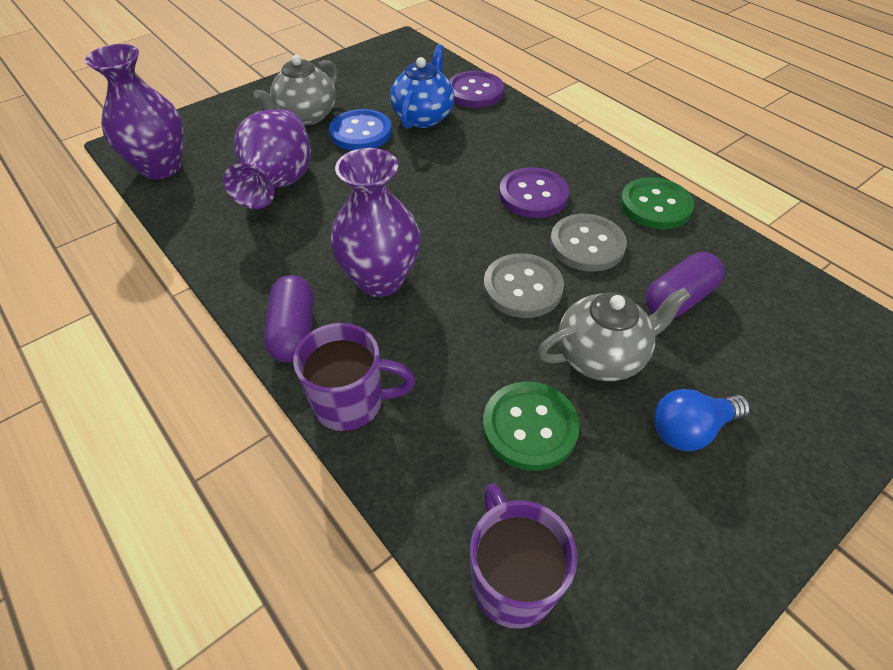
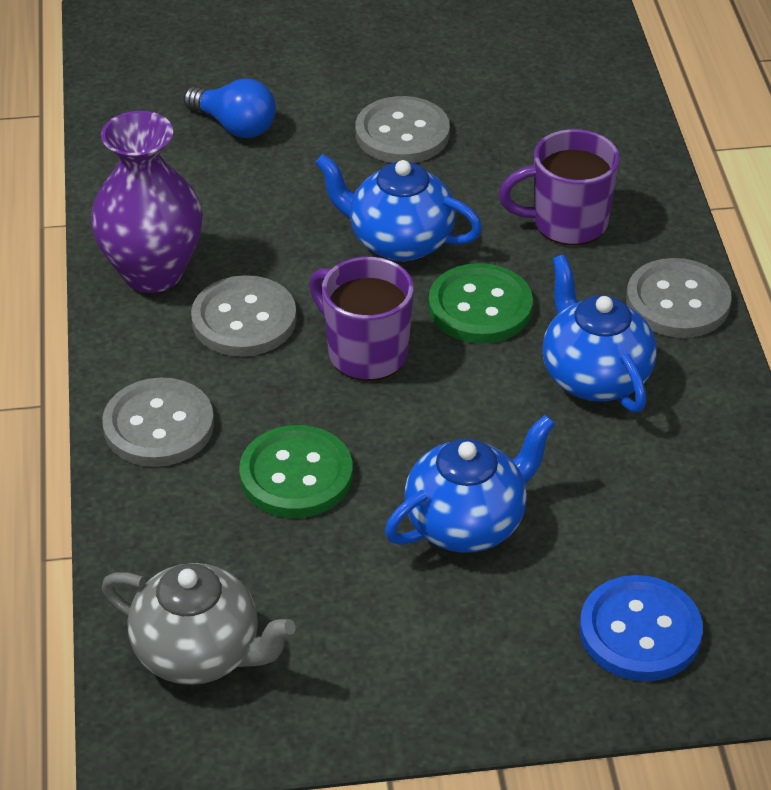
blue teapot: 1 -> 3
grey button: 2 -> 4
grey teapot: 2 -> 1
purple button: 2 -> 0
purple capsule: 2 -> 0
purple vase: 3 -> 1

